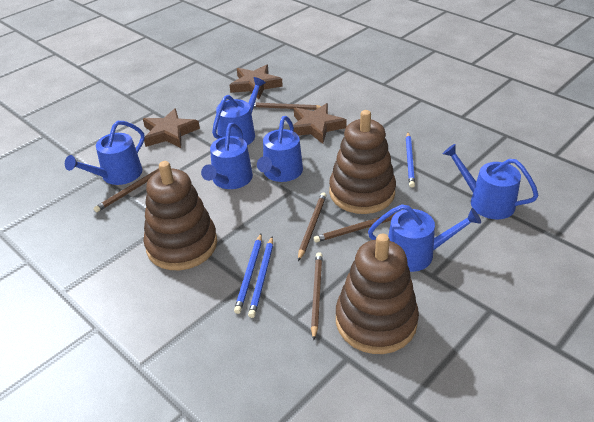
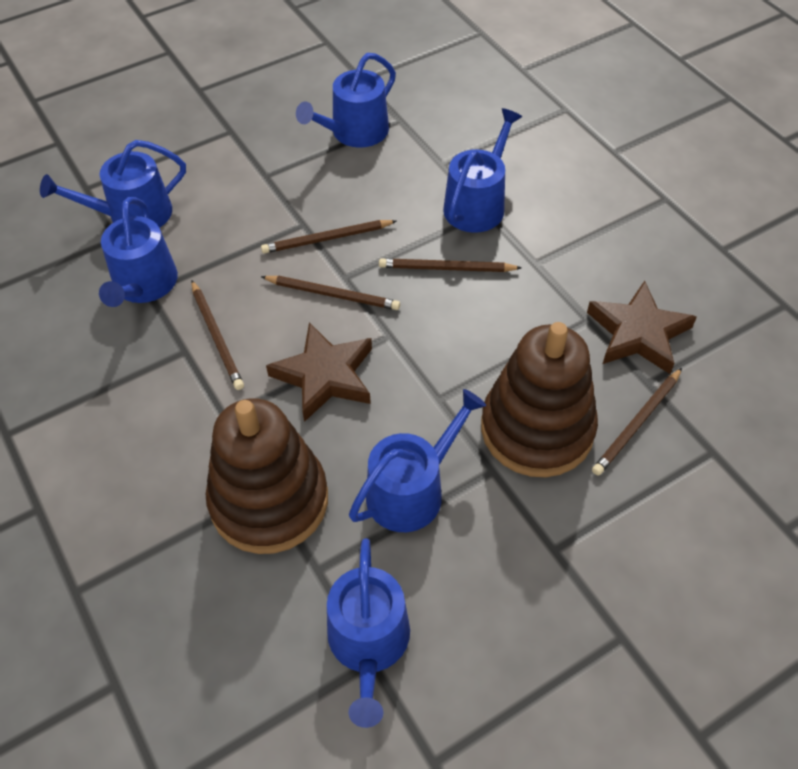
blue pencil: 3 -> 0
brown stacking toy: 3 -> 2
brown star: 3 -> 2

